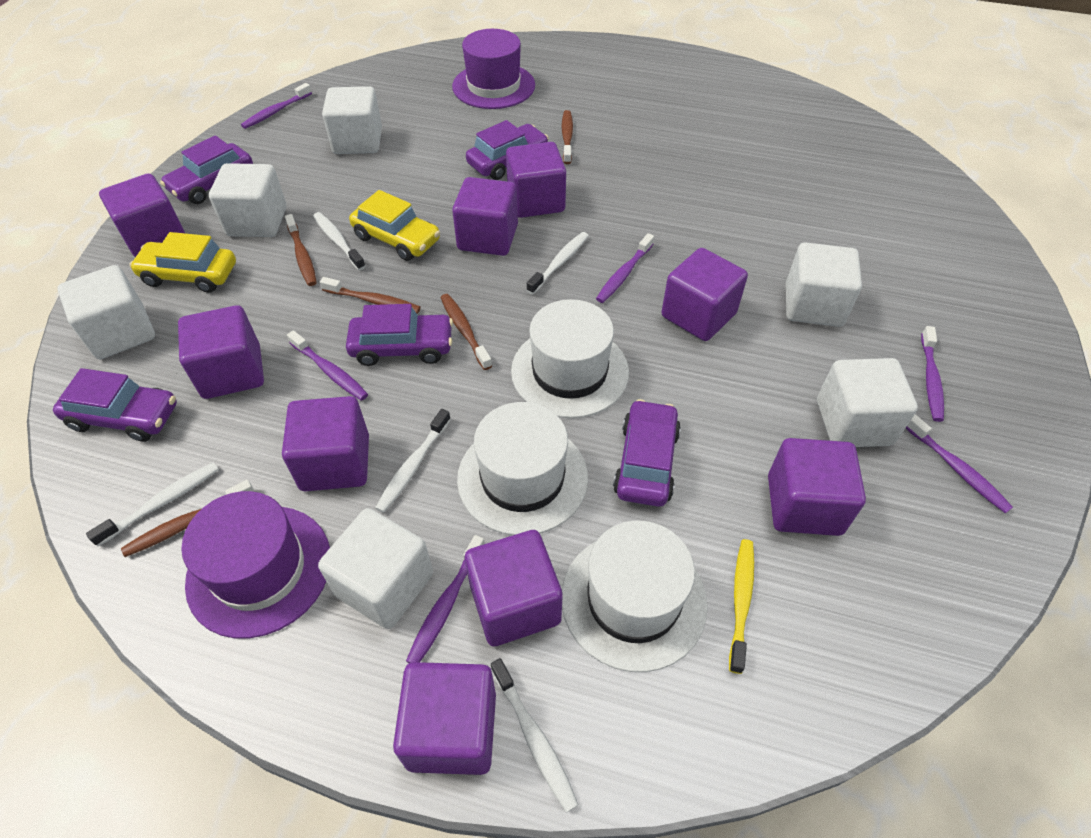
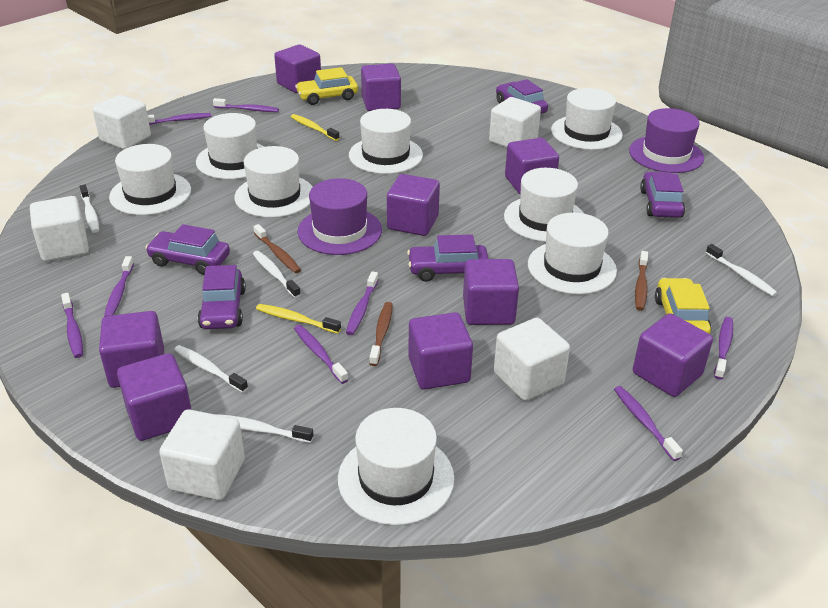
brown toothbrush: 5 -> 3
purple toothbrush: 6 -> 8
white cube: 6 -> 5
white hat: 3 -> 8
yellow toothbrush: 1 -> 2

